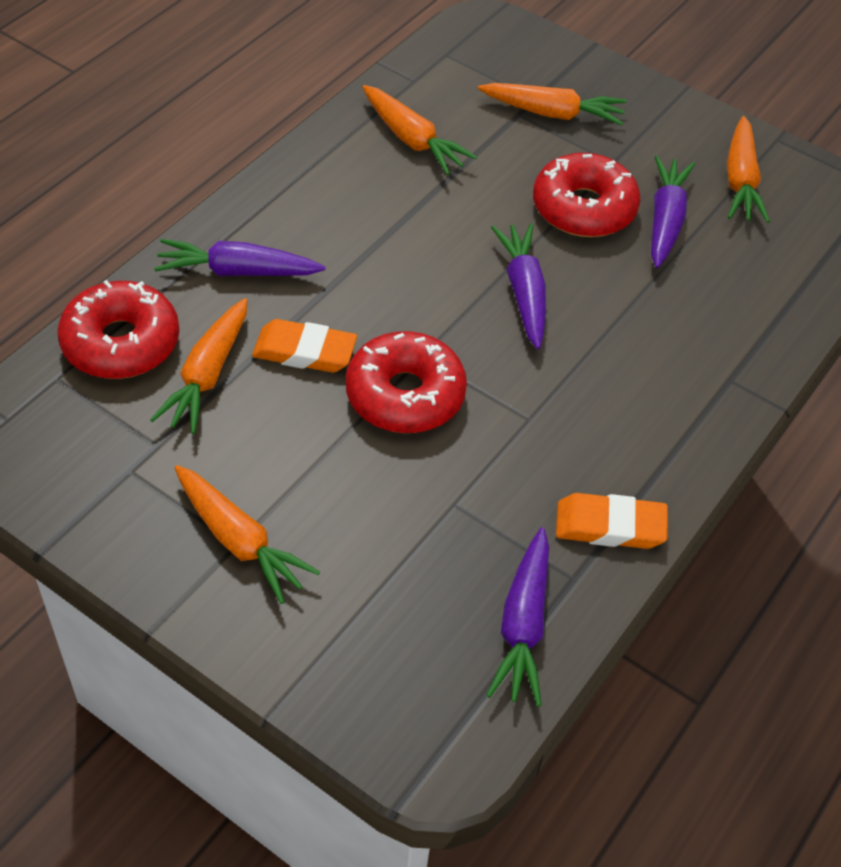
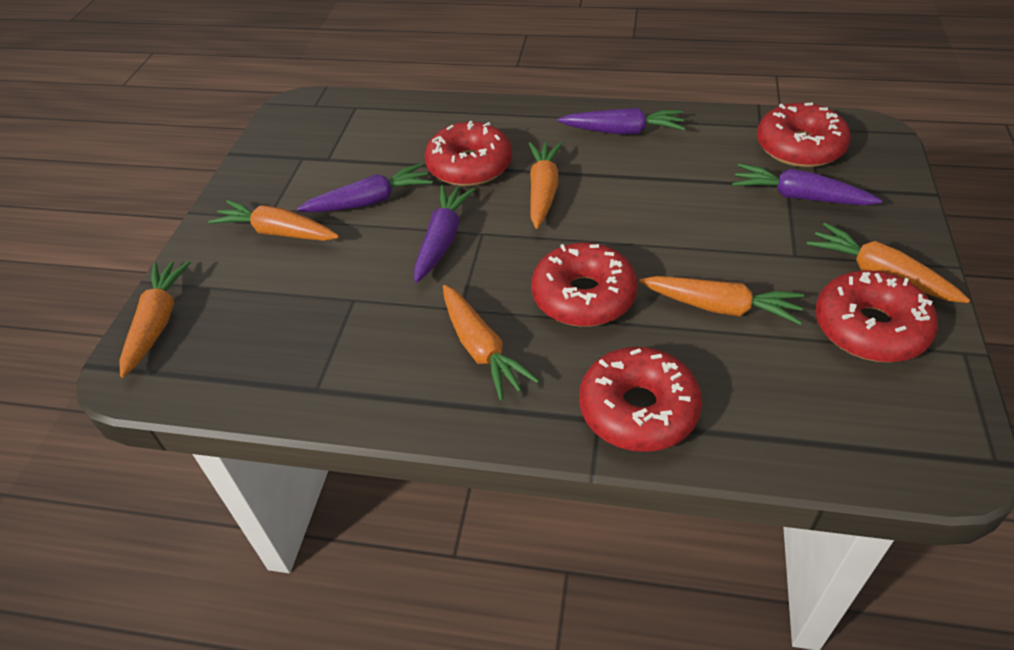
orange carrot: 5 -> 6
orange eraser: 2 -> 0
red donut: 3 -> 5

